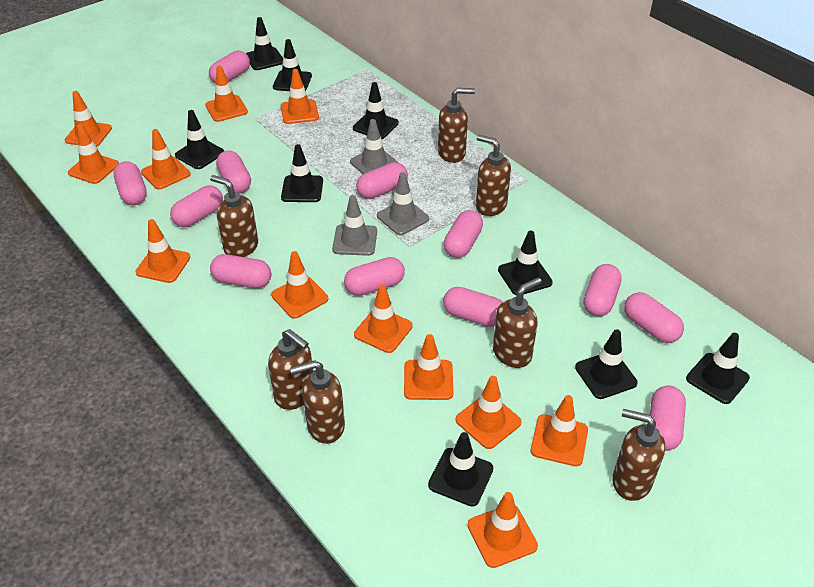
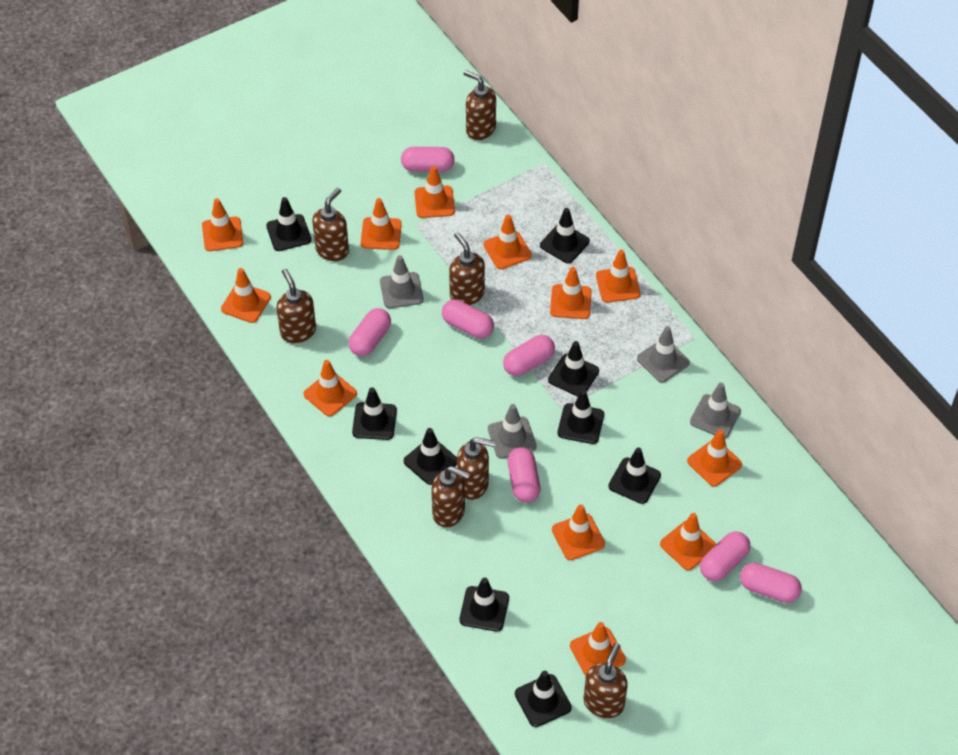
grey traffic cone: 3 -> 4
pink capsule: 12 -> 7

